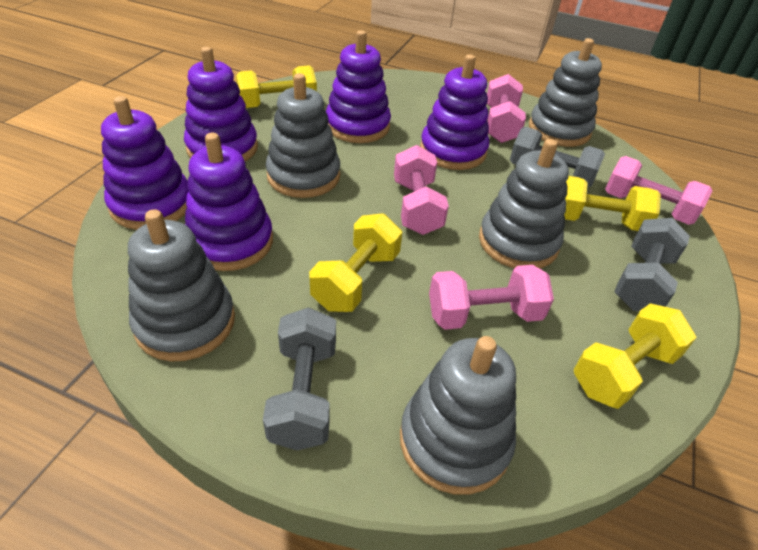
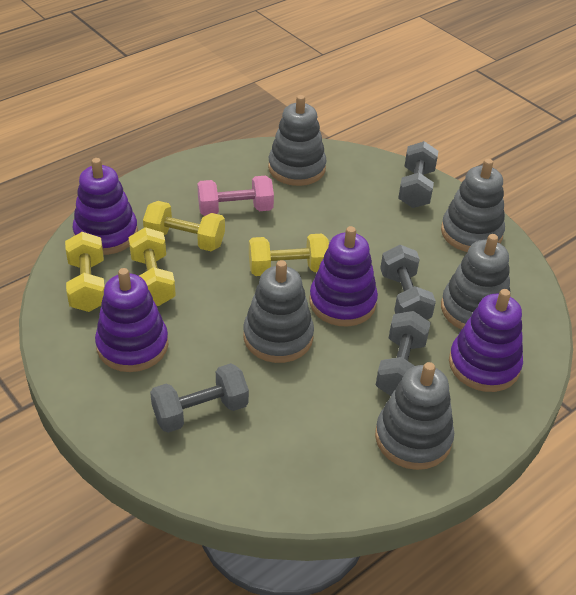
grey dumbbell: 3 -> 4
pink dumbbell: 4 -> 1
purple stacking toy: 5 -> 4

